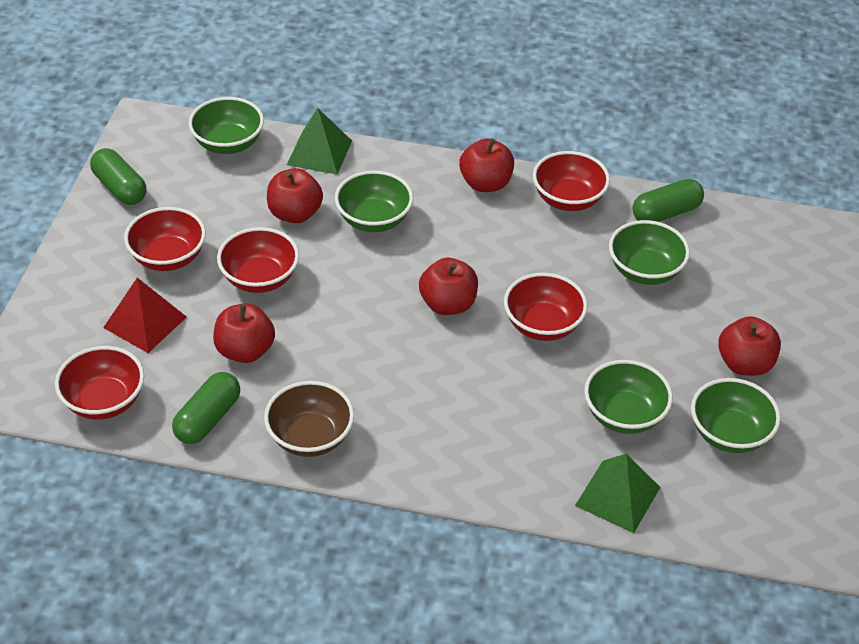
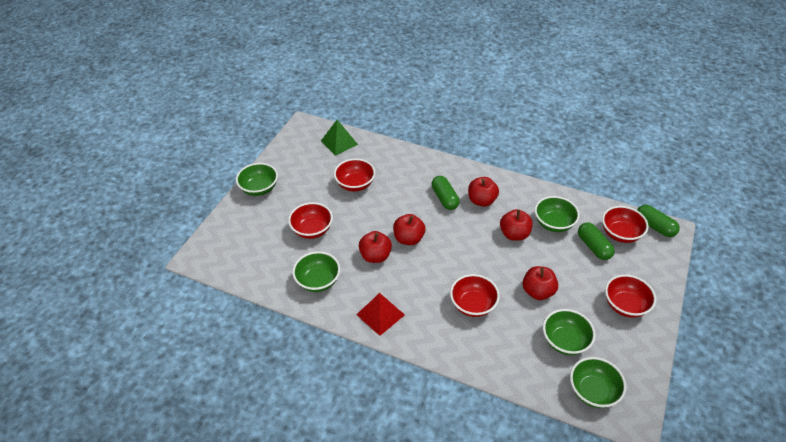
brown bowl: 1 -> 0
green pyramid: 2 -> 1

